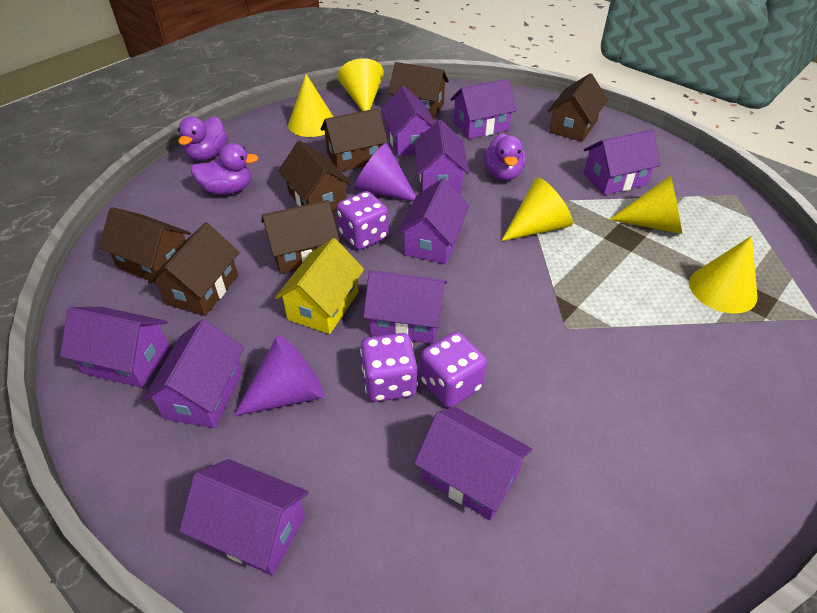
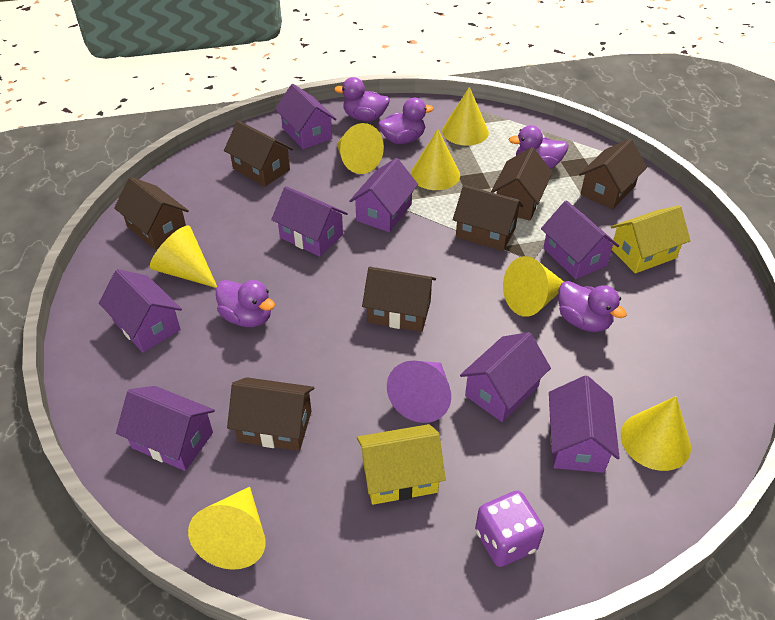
purple cone: 2 -> 1
purple dice: 3 -> 1
purple duck: 3 -> 5
purple house: 10 -> 8
yellow cone: 5 -> 7
yellow house: 1 -> 2

